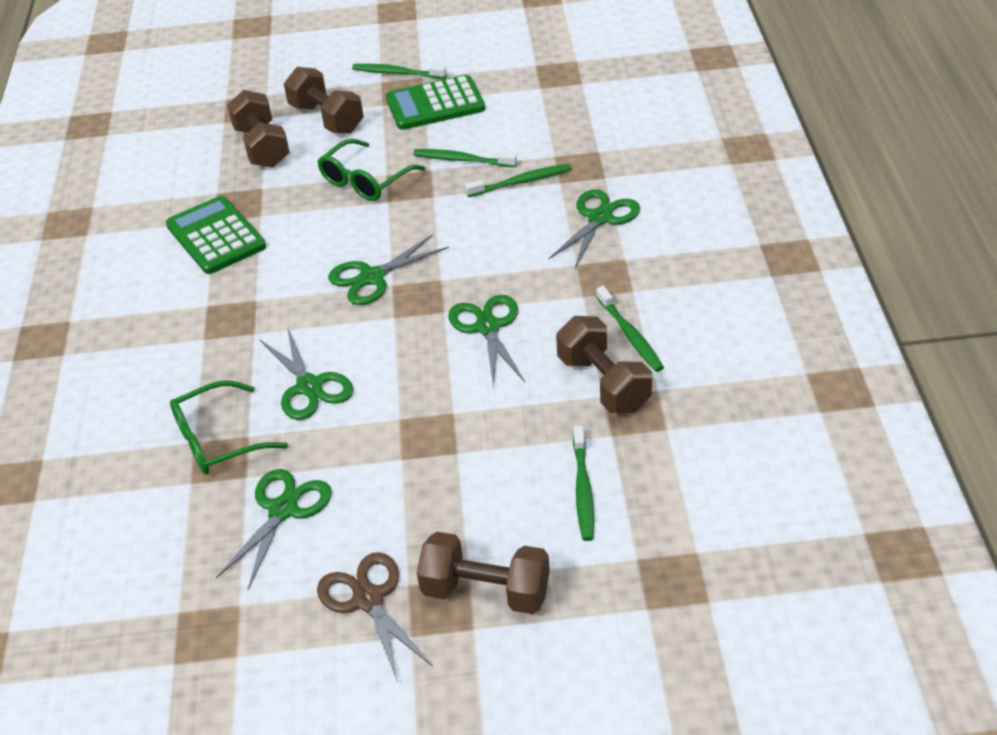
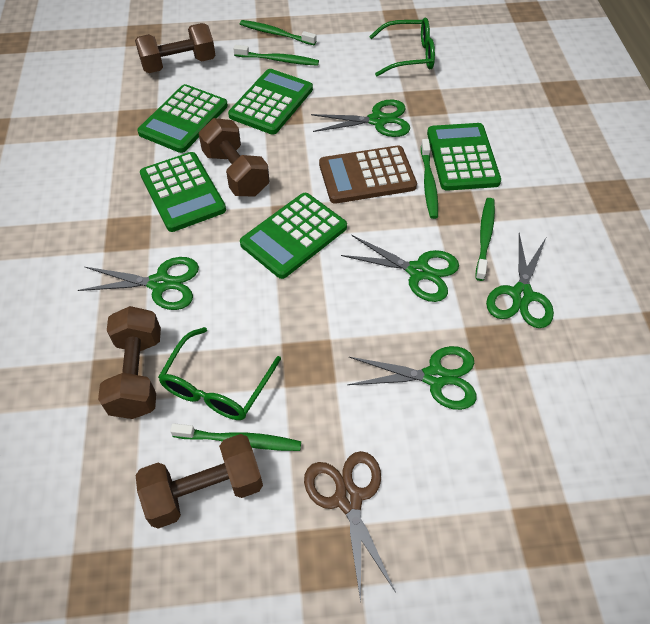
brown calculator: 0 -> 1
green calculator: 2 -> 5

